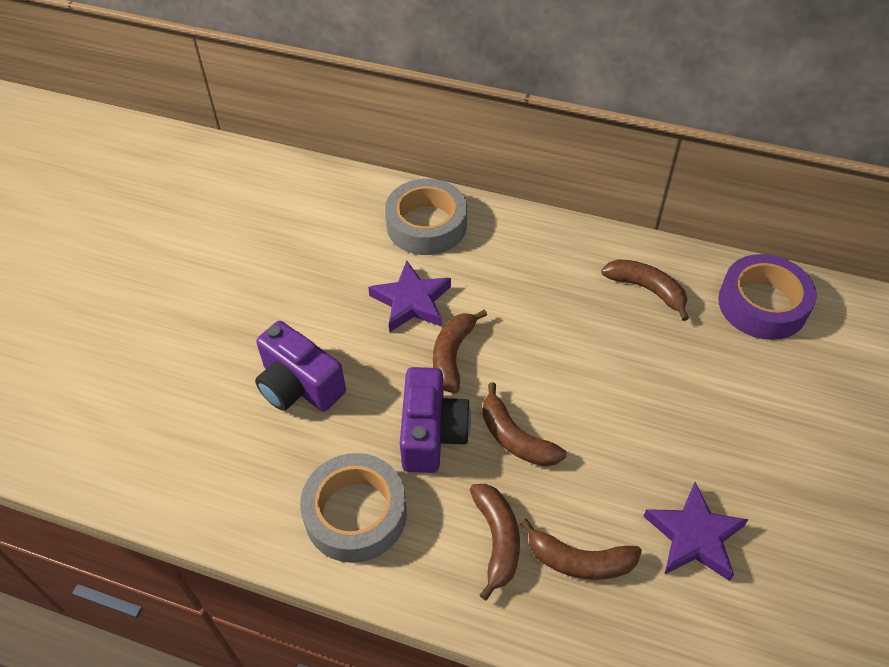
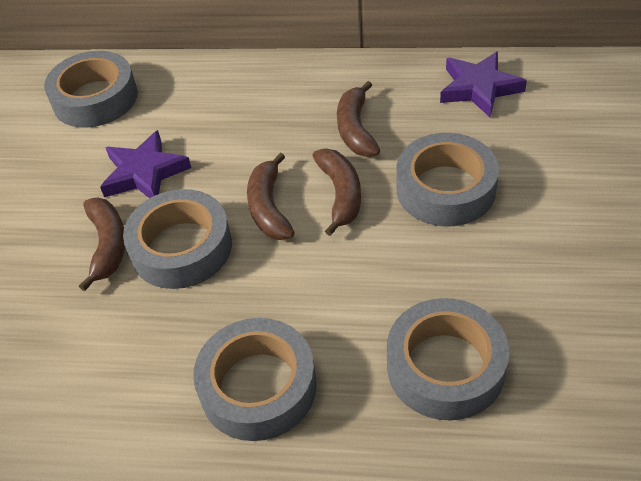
brown banana: 5 -> 4
grey tape: 2 -> 5
purple camera: 2 -> 0
purple tape: 1 -> 0

